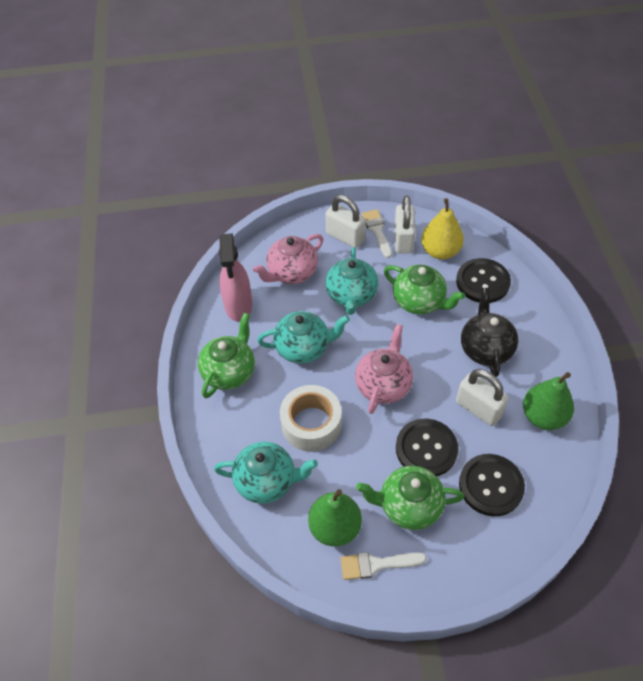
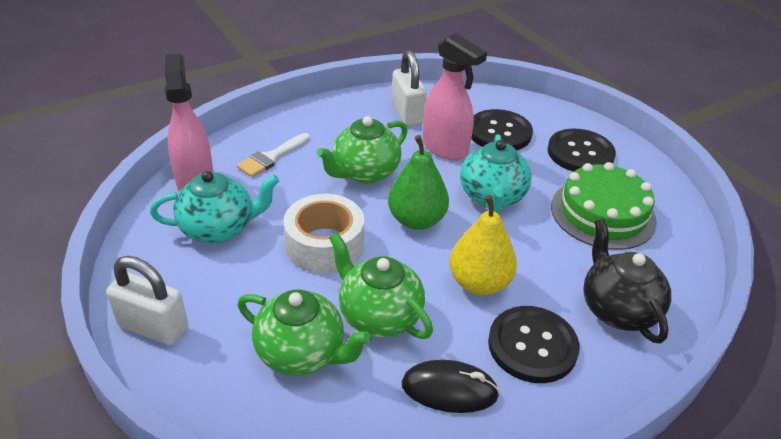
black mouse: 0 -> 1
green cake: 0 -> 1
green pear: 2 -> 1
pink spray bottle: 1 -> 2
pink teapot: 2 -> 0
turquoise teapot: 3 -> 2
white brush: 2 -> 1
white padlock: 3 -> 2

